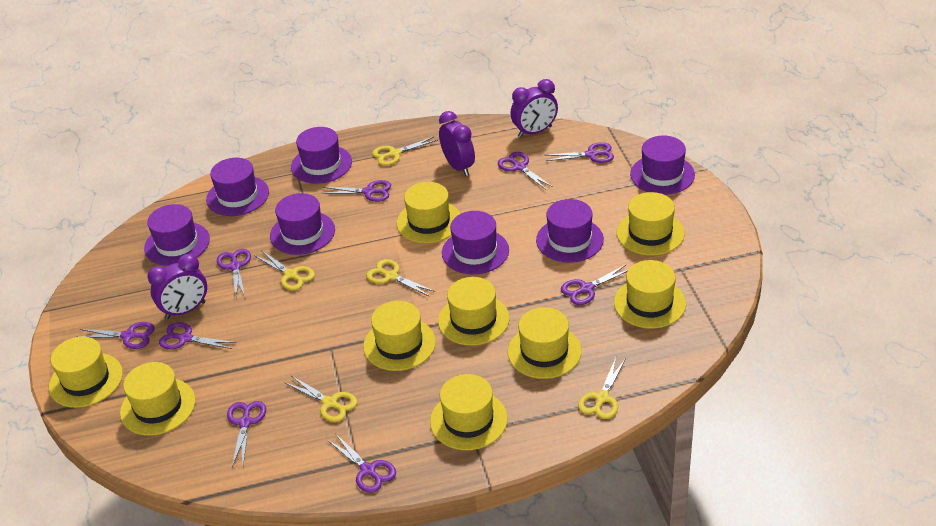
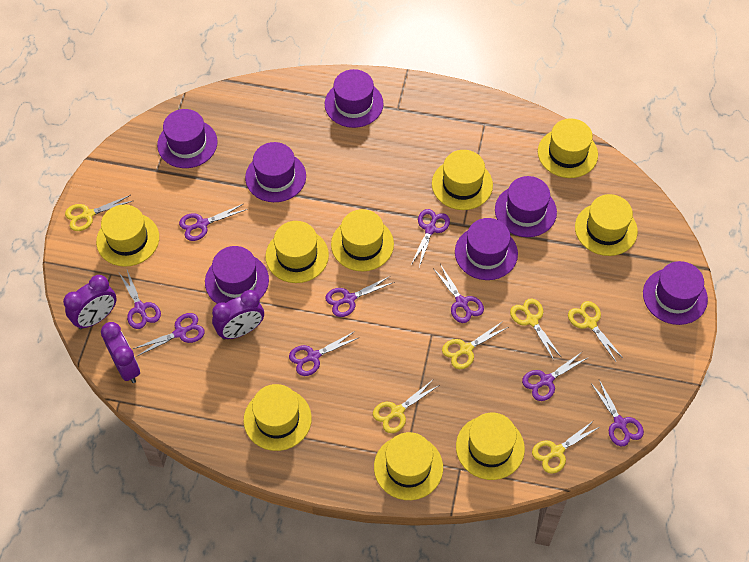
yellow scissors: 5 -> 6

